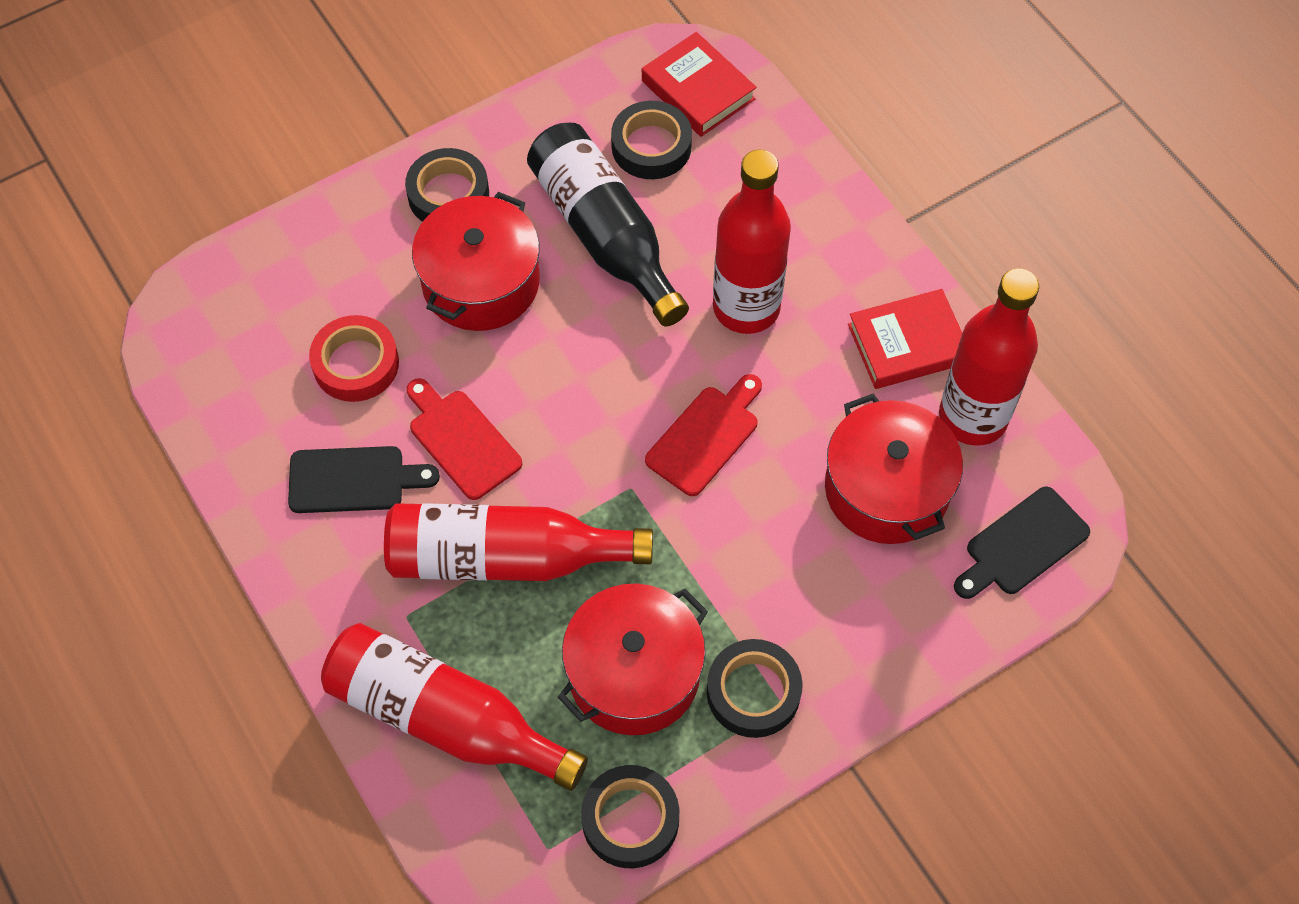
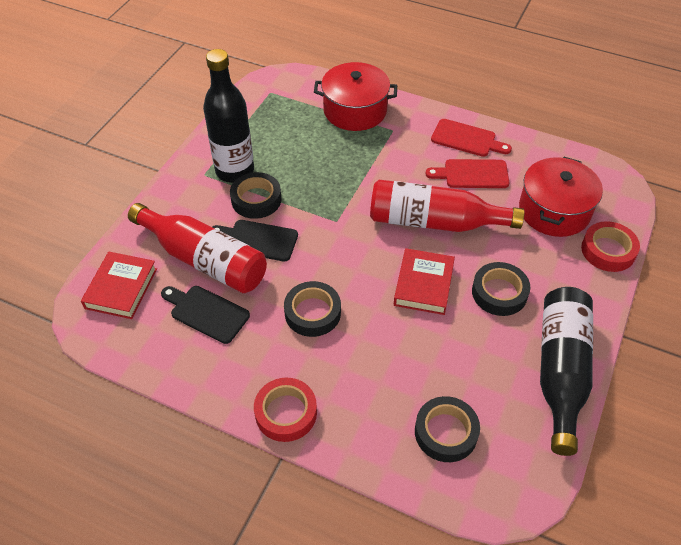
black bottle: 1 -> 2
red bottle: 4 -> 2
red pot: 3 -> 2
red tape: 1 -> 2

